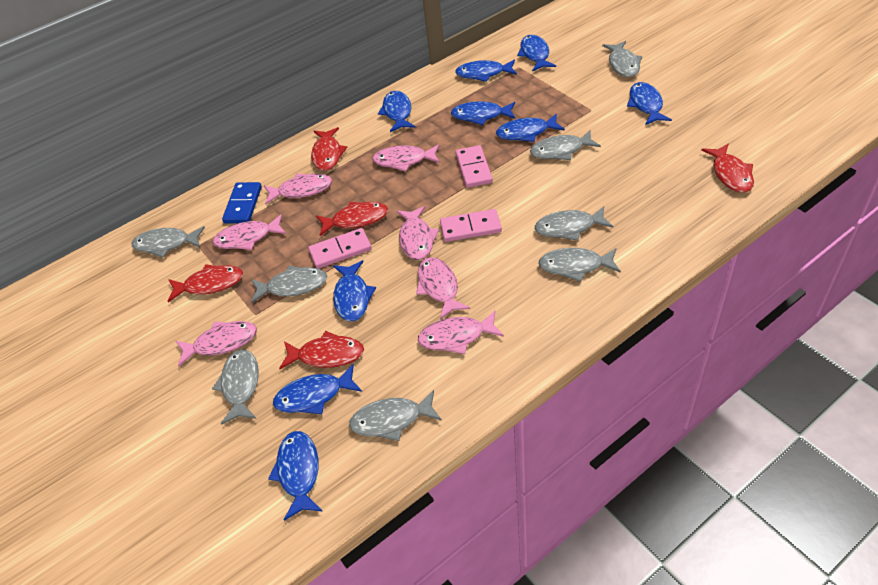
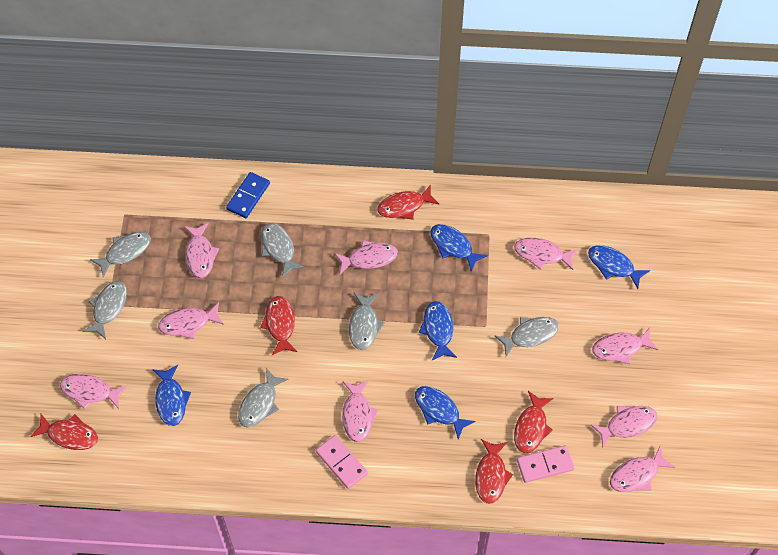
blue fish: 9 -> 5
grey fish: 8 -> 6
pink domino: 3 -> 2
pink fish: 7 -> 9

